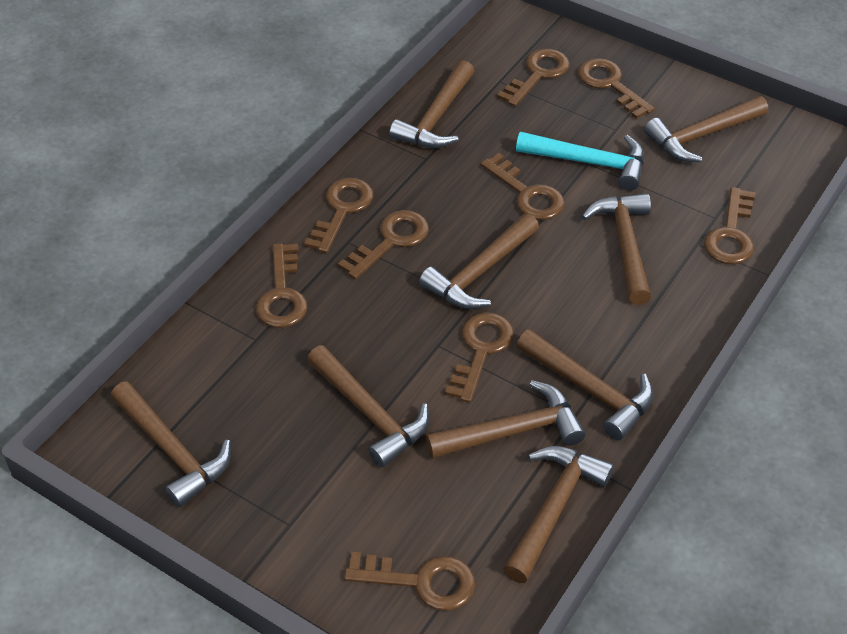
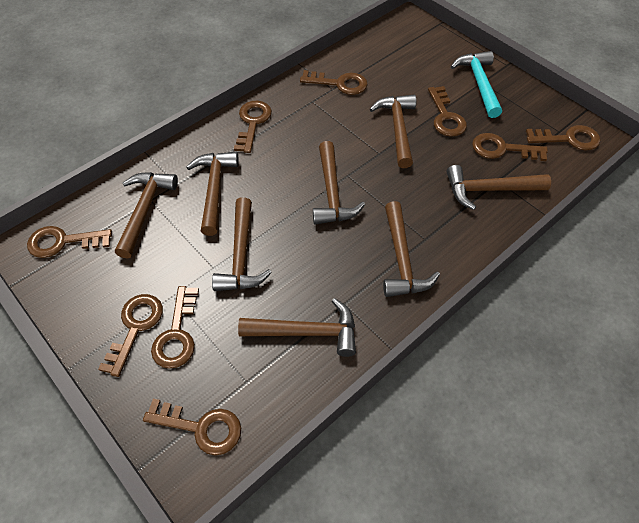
brown hammer: 9 -> 8

